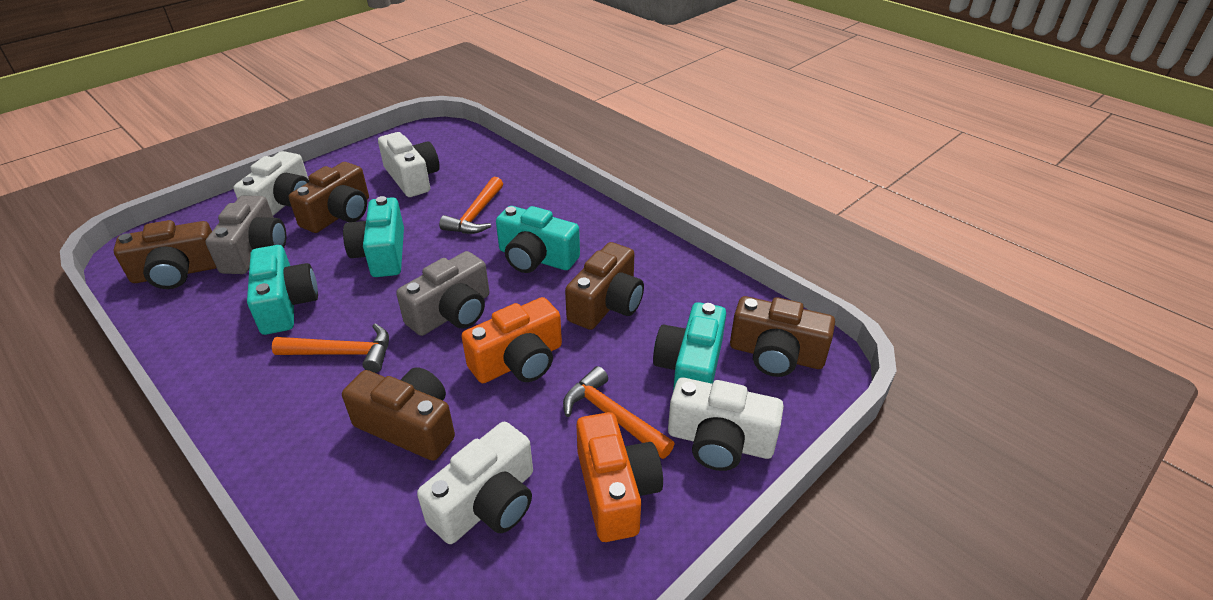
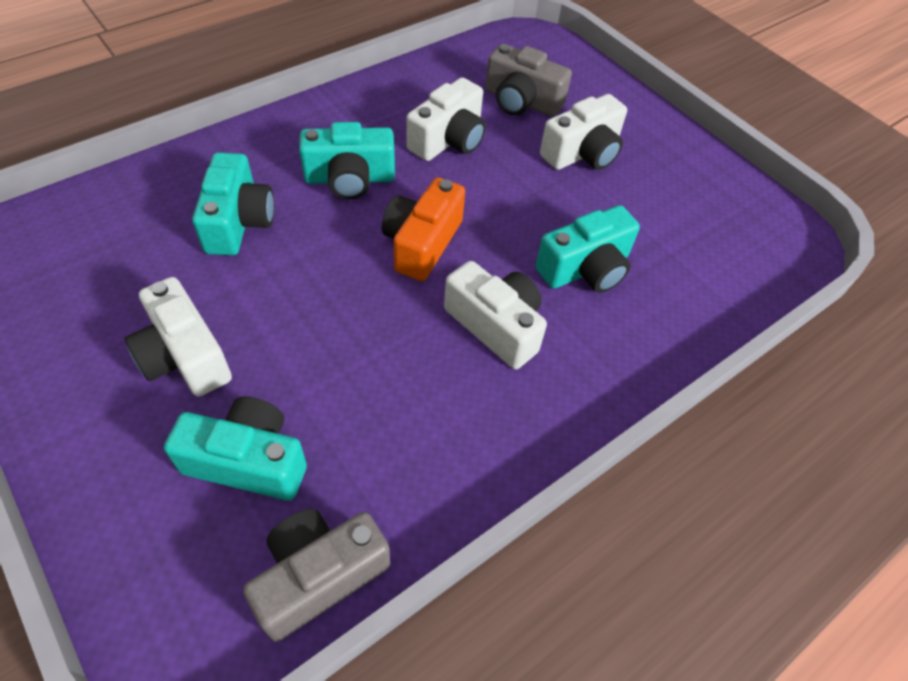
brown camera: 5 -> 0
orange camera: 2 -> 1
orange hammer: 3 -> 0

